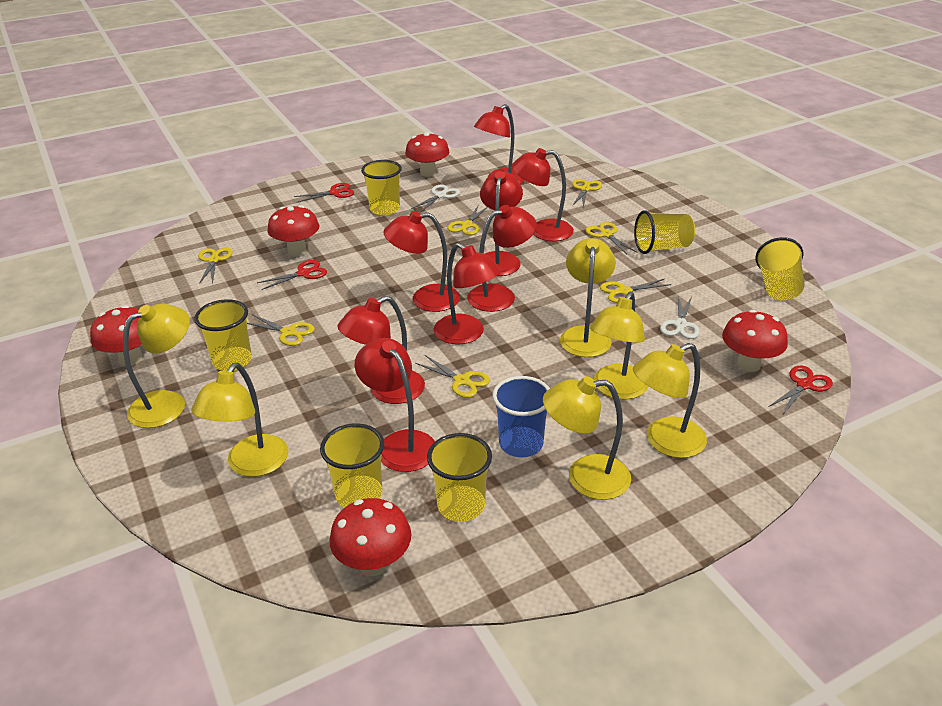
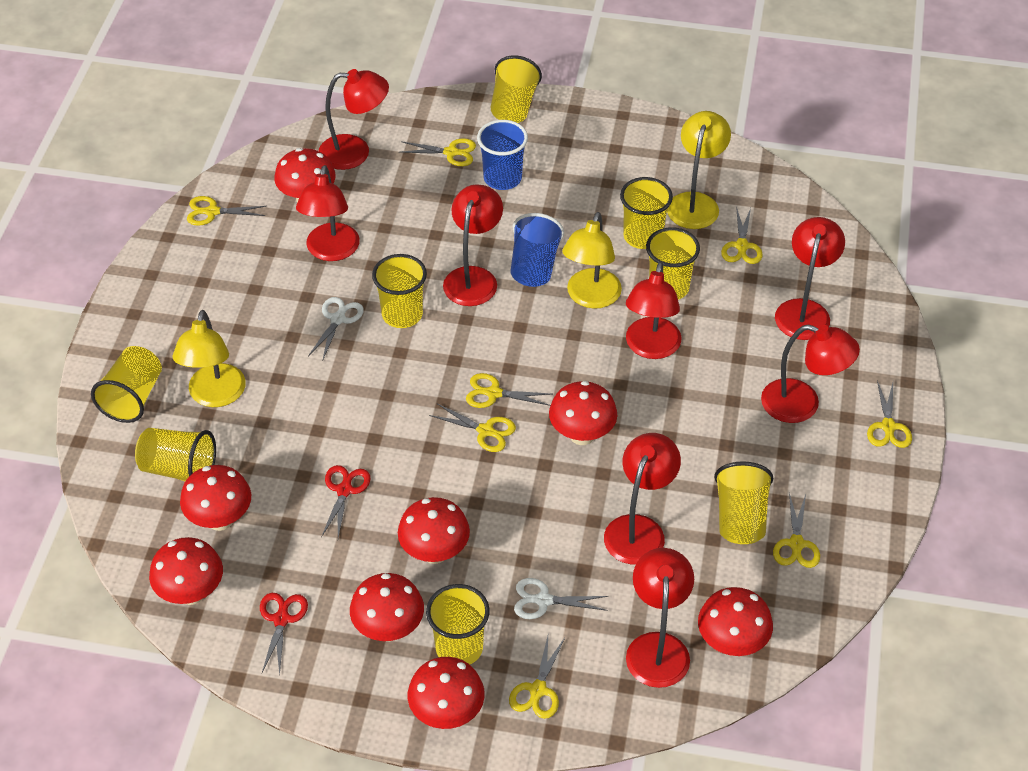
blue cup: 1 -> 2
red mushroom: 5 -> 8
red scissors: 3 -> 2
yellow cup: 6 -> 8
yellow lamp: 6 -> 3
yellow scissors: 7 -> 8

